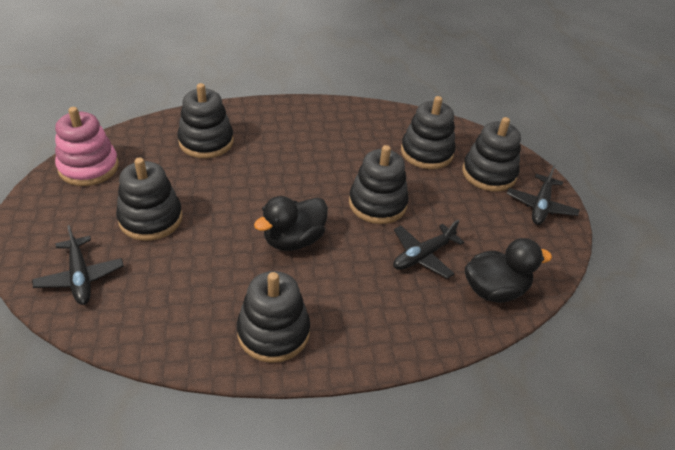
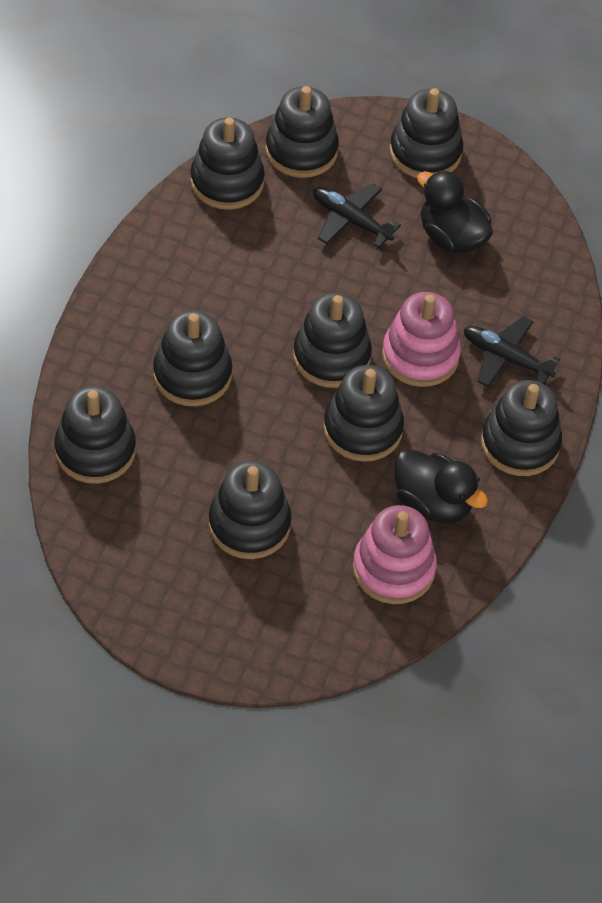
black plane: 3 -> 2
black stacking toy: 6 -> 9
pink stacking toy: 1 -> 2

